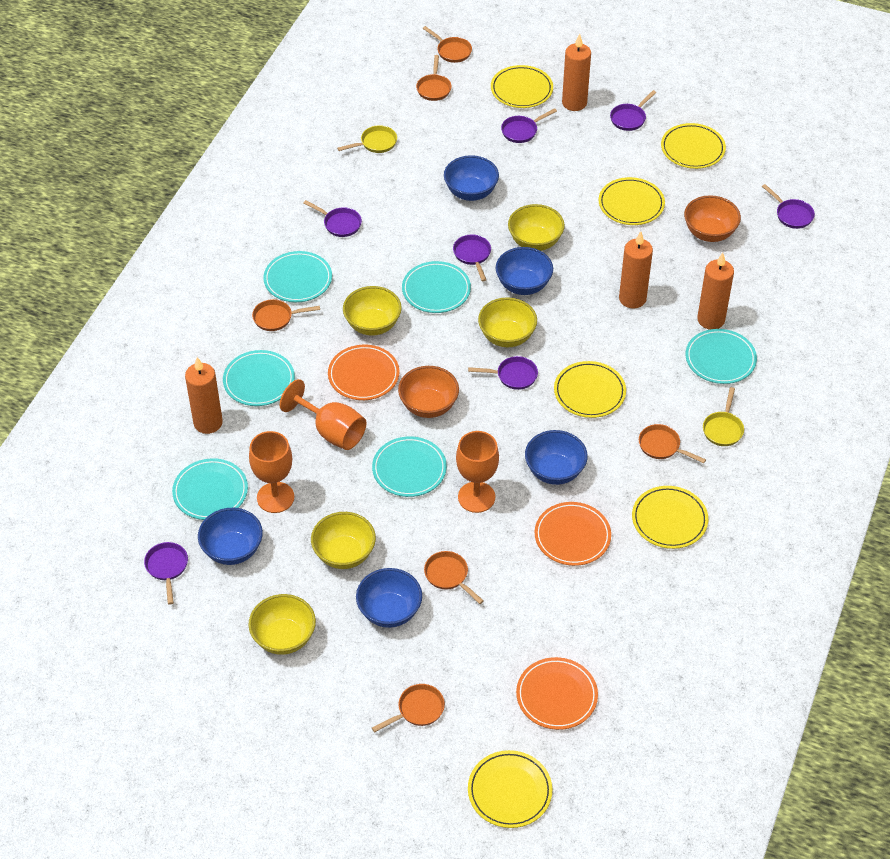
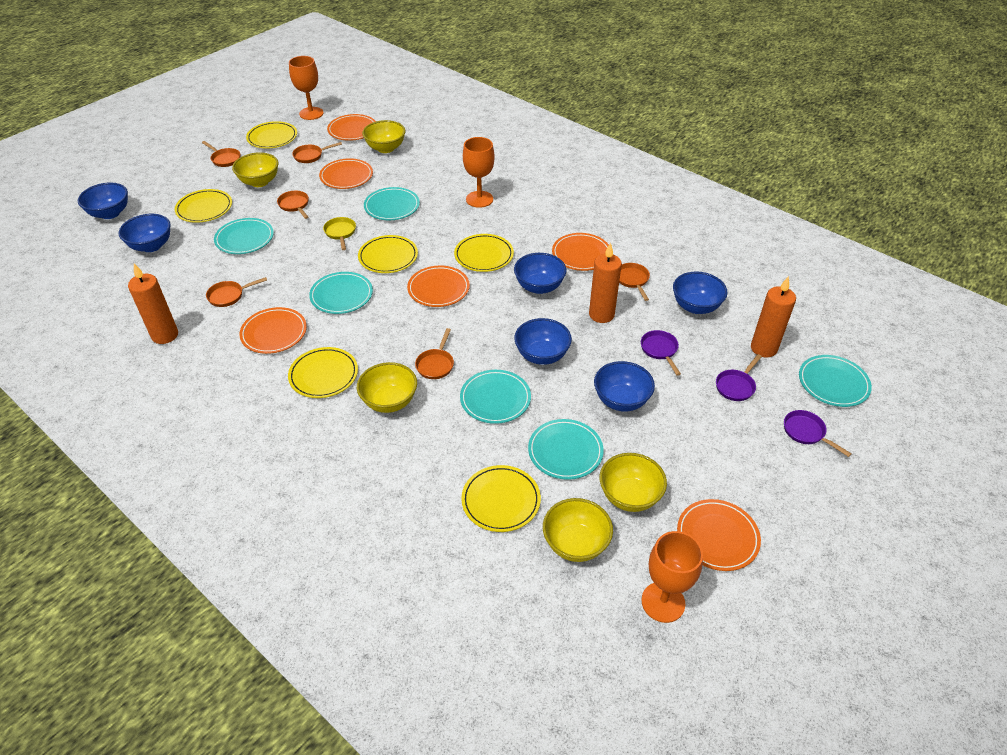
blue bowl: 5 -> 6
orange bowl: 2 -> 0
orange candle: 4 -> 3
orange plate: 3 -> 6
purple pan: 7 -> 3
yellow pan: 2 -> 1

